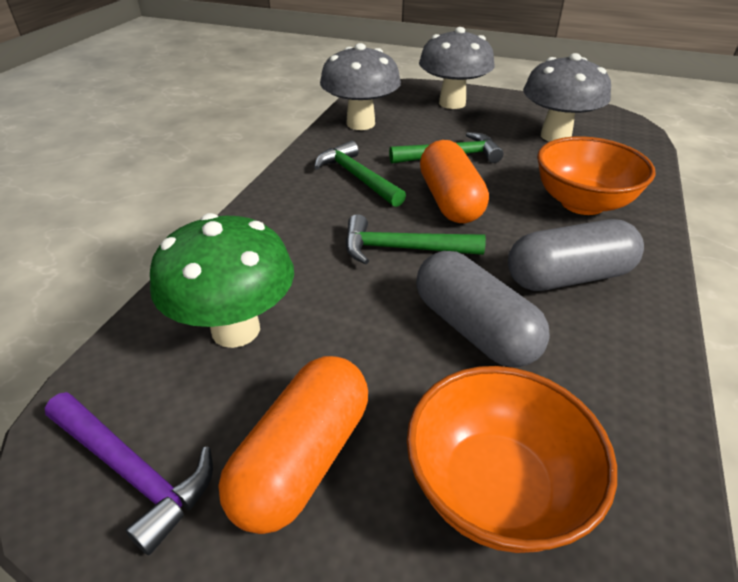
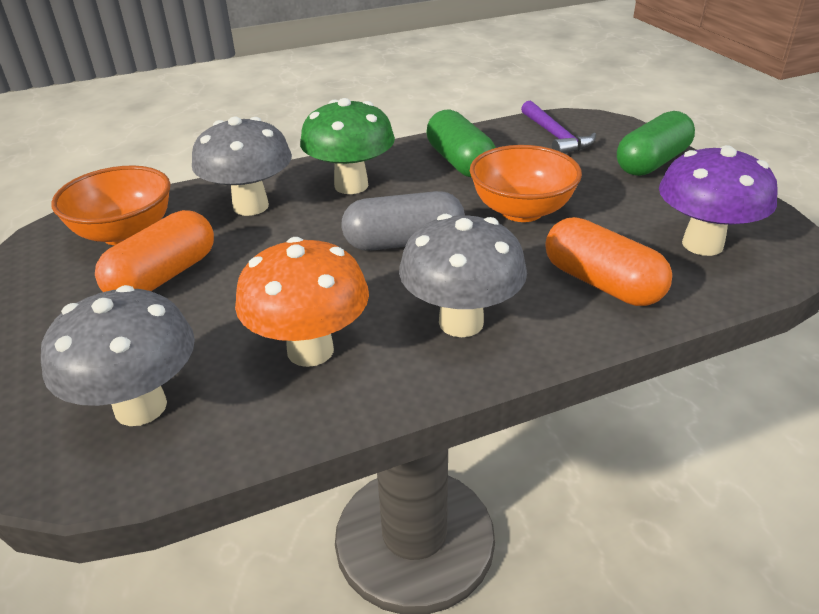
green capsule: 0 -> 2
green hammer: 3 -> 0
grey capsule: 2 -> 1
orange mushroom: 0 -> 1
purple mushroom: 0 -> 1

